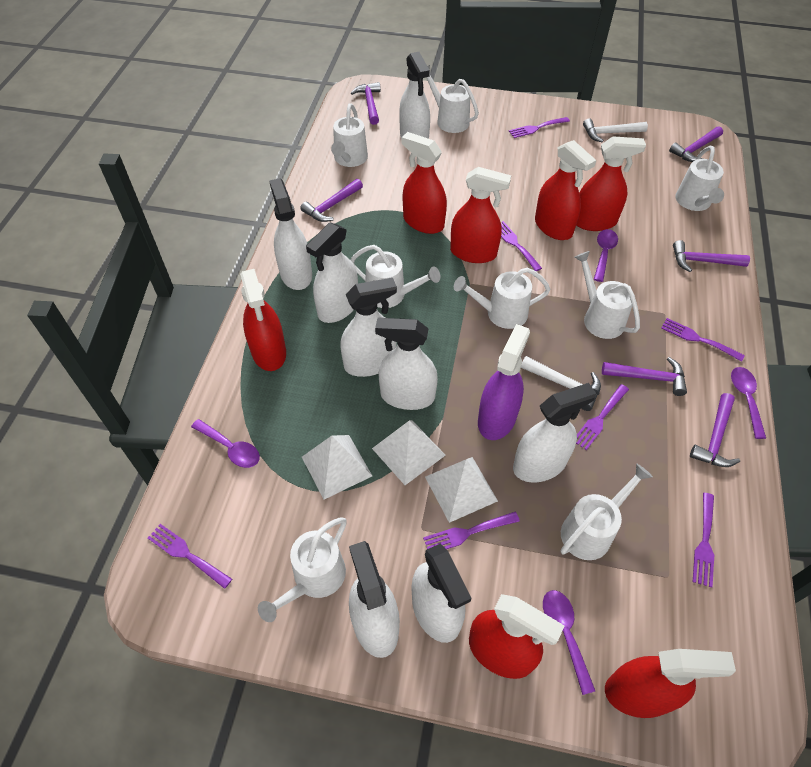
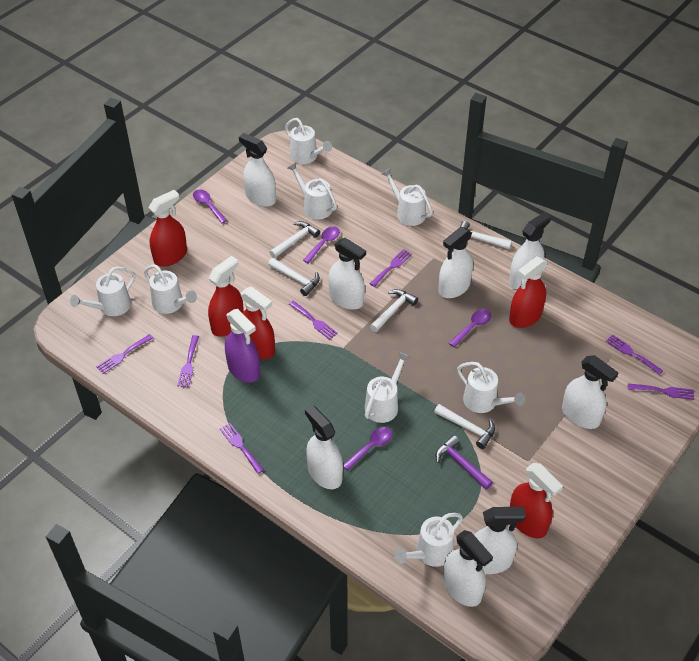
purple hammer: 6 -> 1
red spray bottle: 7 -> 5
white hammer: 2 -> 5
white pyramid: 3 -> 0

